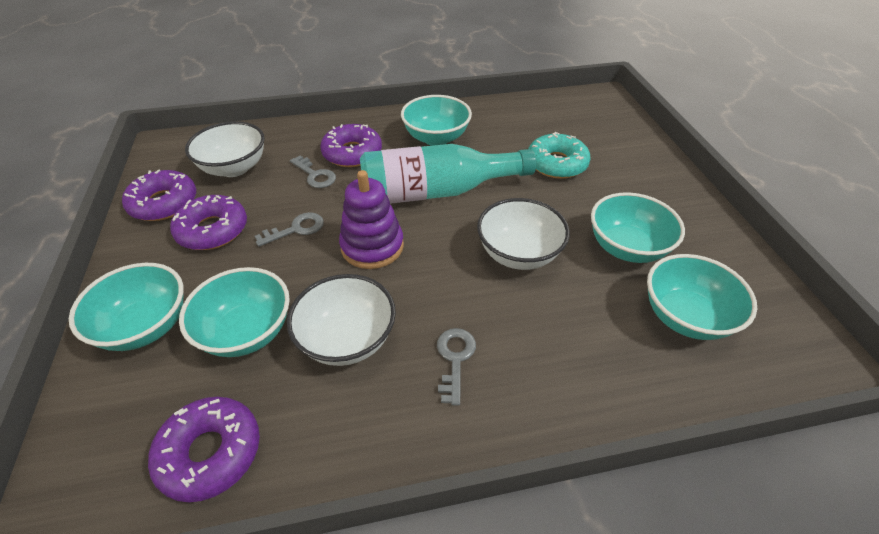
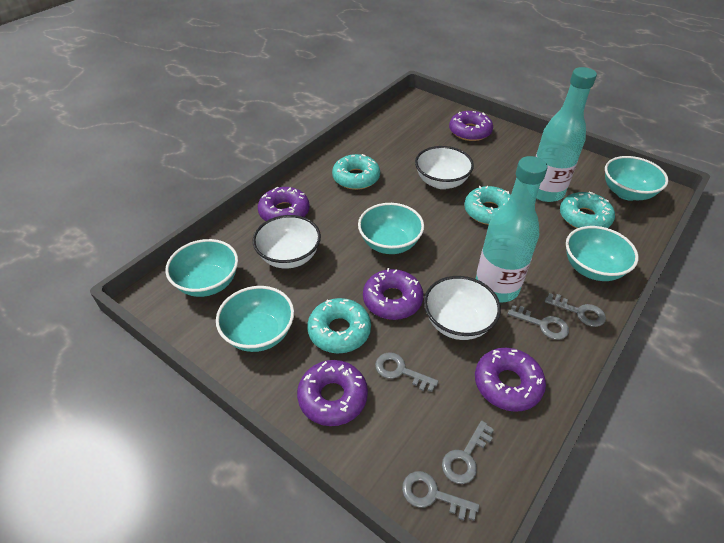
grey key: 3 -> 5
purple donut: 4 -> 5
purple stacking toy: 1 -> 0
turquoise bottle: 1 -> 2
turquoise donut: 1 -> 4

